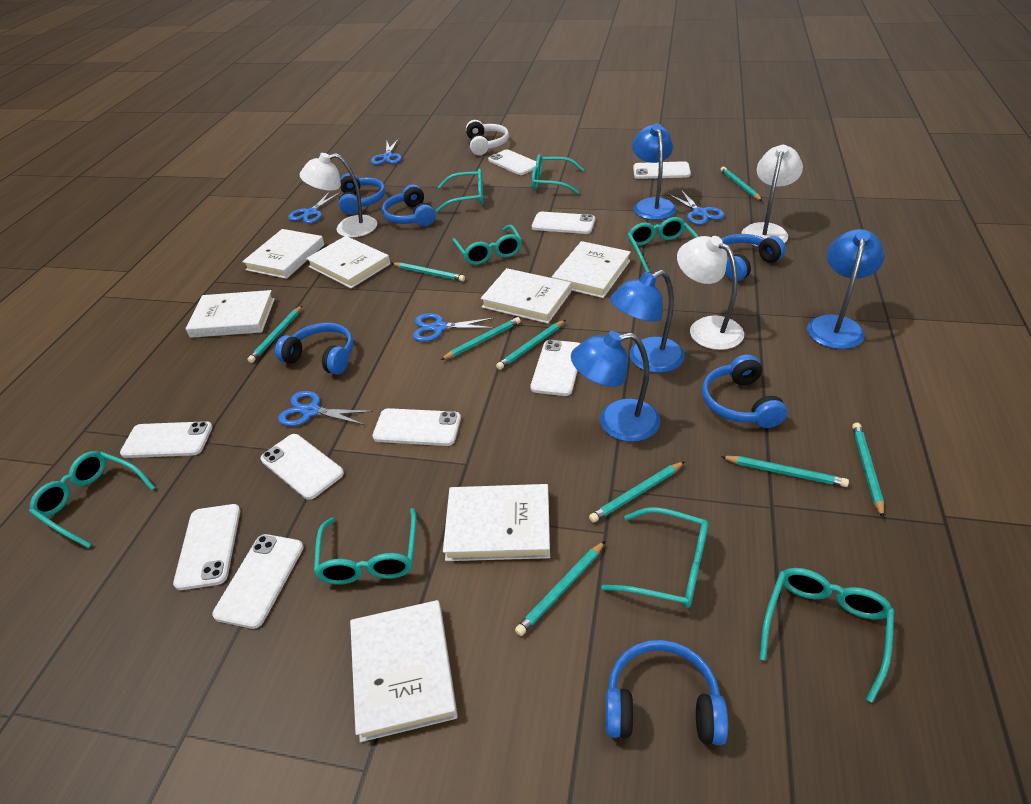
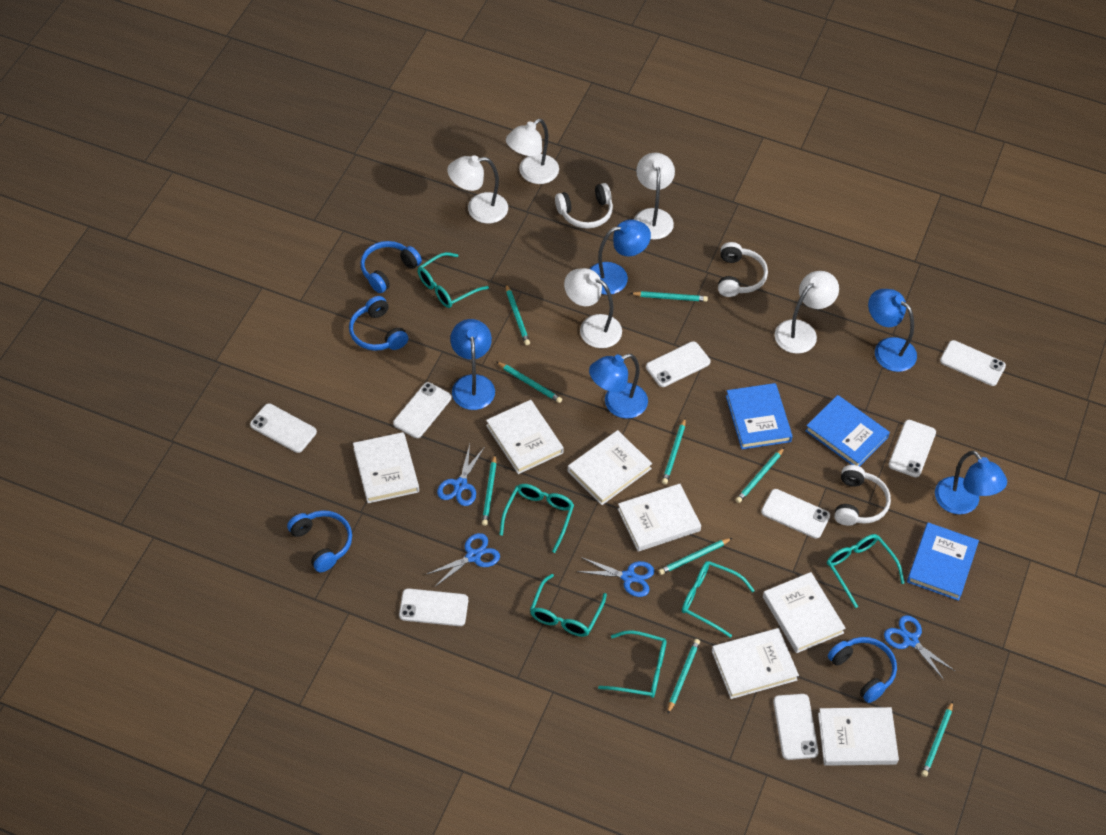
blue book: 0 -> 3
blue headphones: 6 -> 4
blue lamp: 4 -> 5
blue scissors: 5 -> 4
turquoise glasses: 8 -> 6
white headphones: 1 -> 3
white lamp: 3 -> 5
white phone: 9 -> 8

